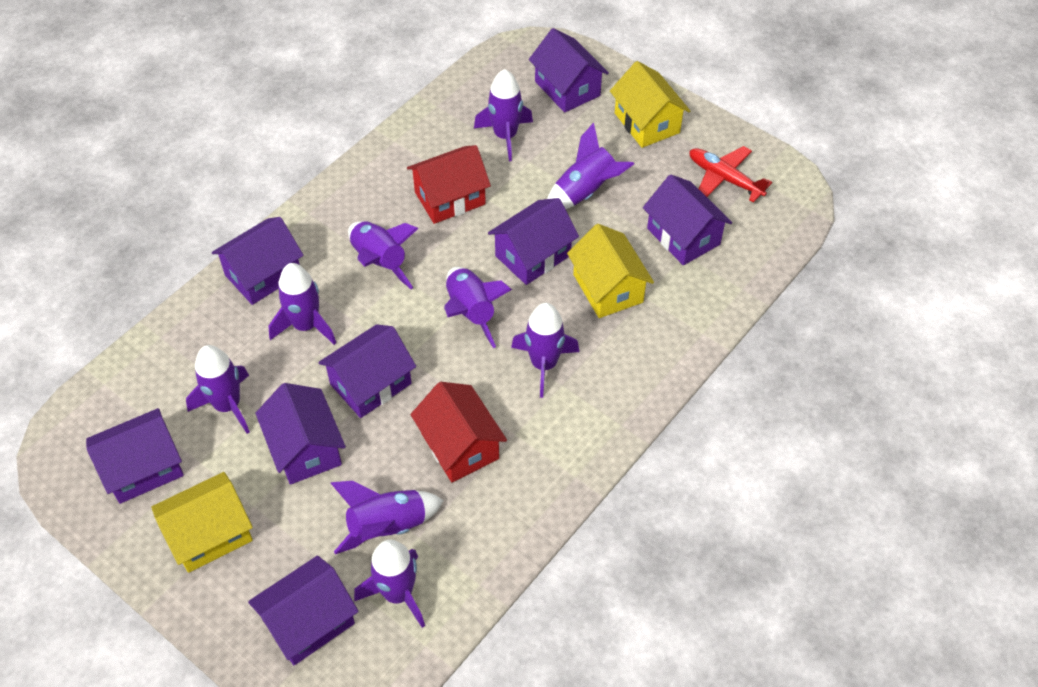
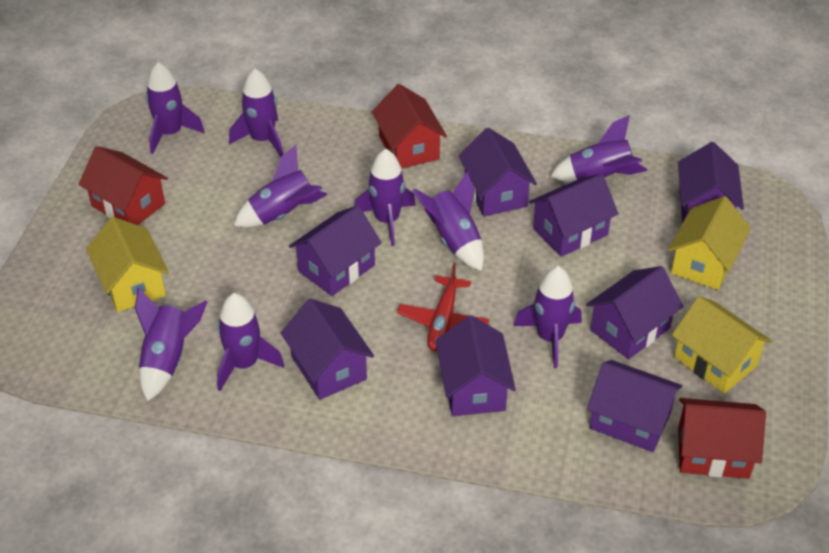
red house: 2 -> 3

